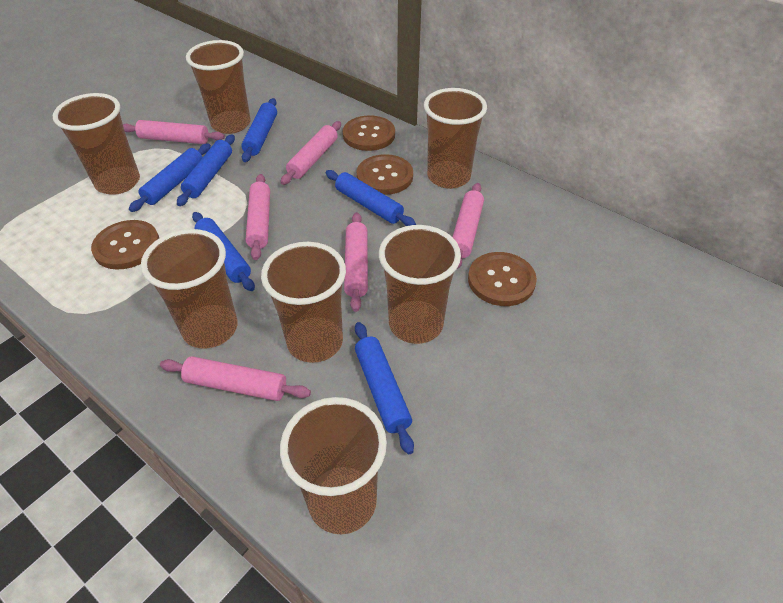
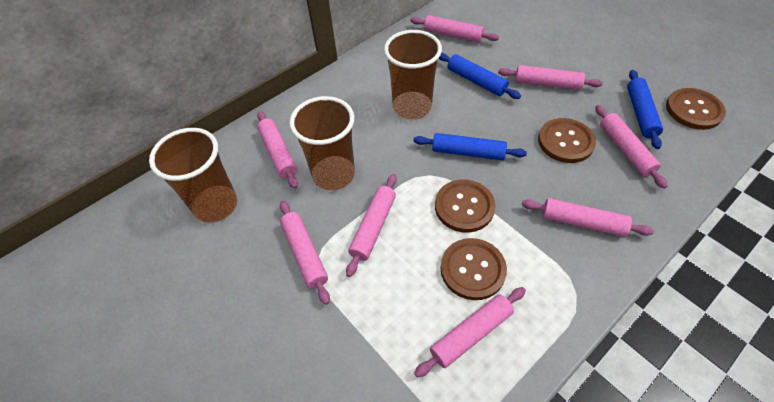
blue rolling pin: 6 -> 3
brown cup: 7 -> 3
pink rolling pin: 6 -> 8

